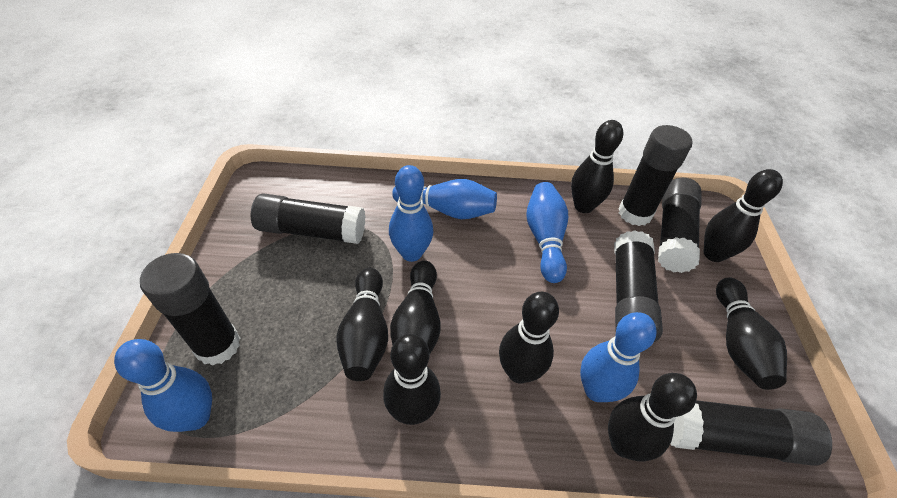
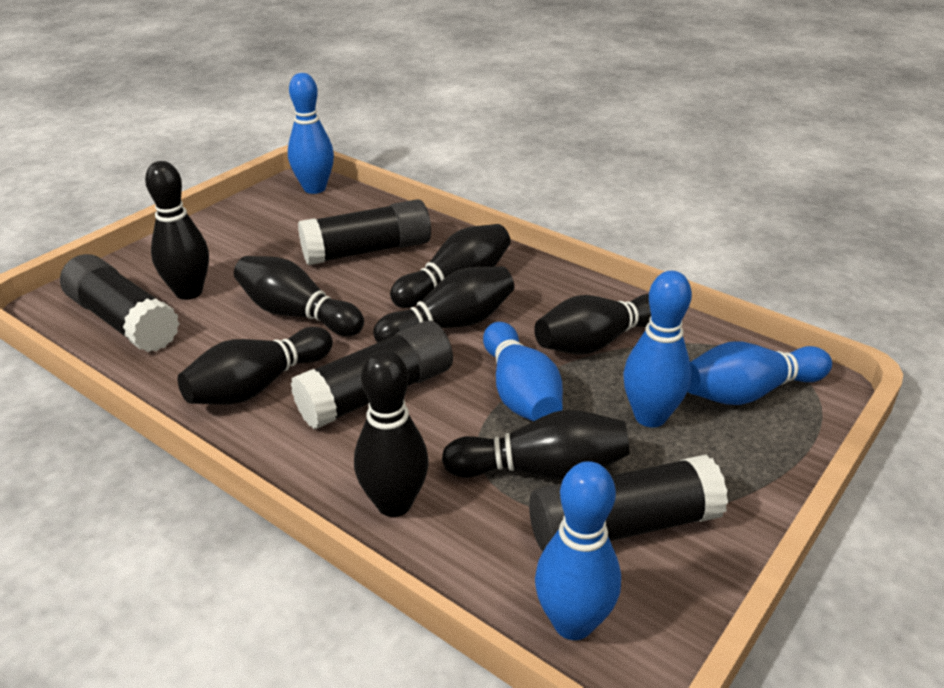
black glue stick: 6 -> 4

